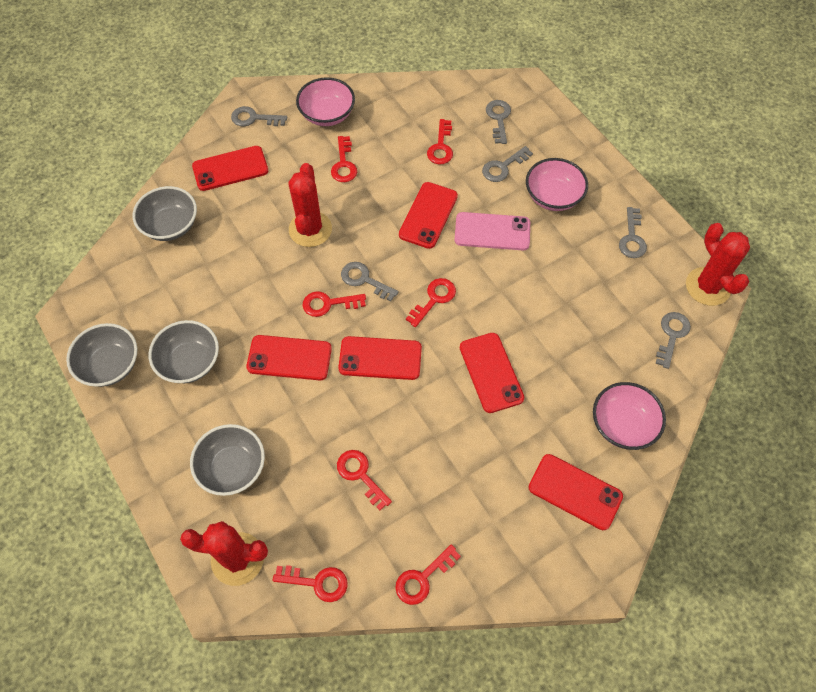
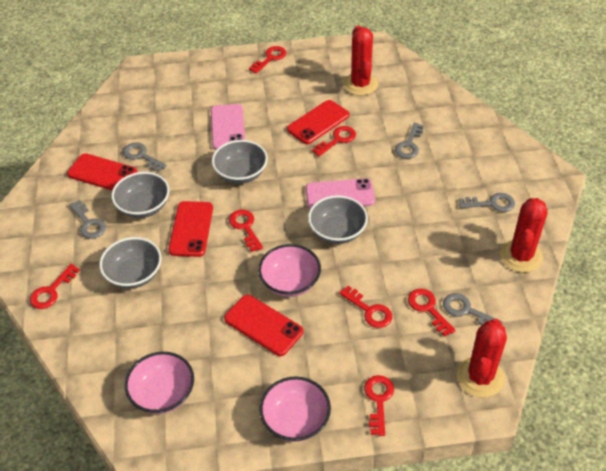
grey key: 6 -> 5
pink phone: 1 -> 2
red phone: 6 -> 4

